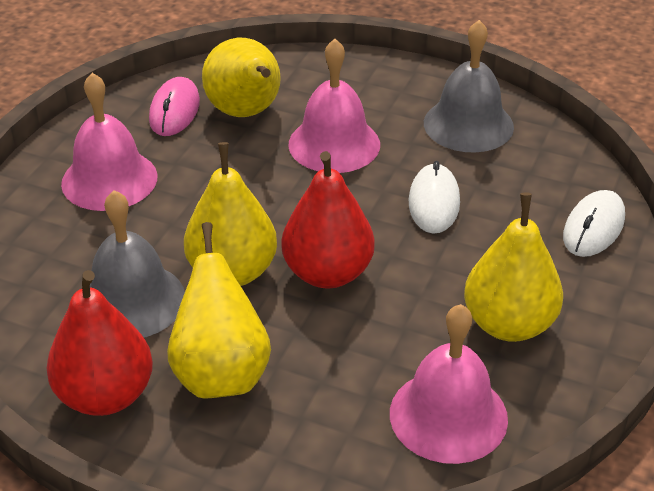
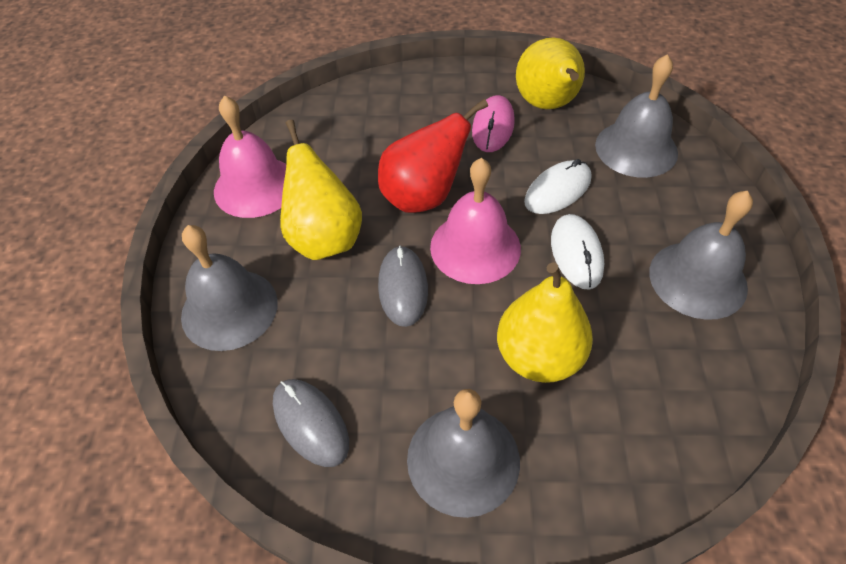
grey bell: 2 -> 4
grey mouse: 0 -> 2
pink bell: 3 -> 2
red pear: 2 -> 1
yellow pear: 4 -> 3

